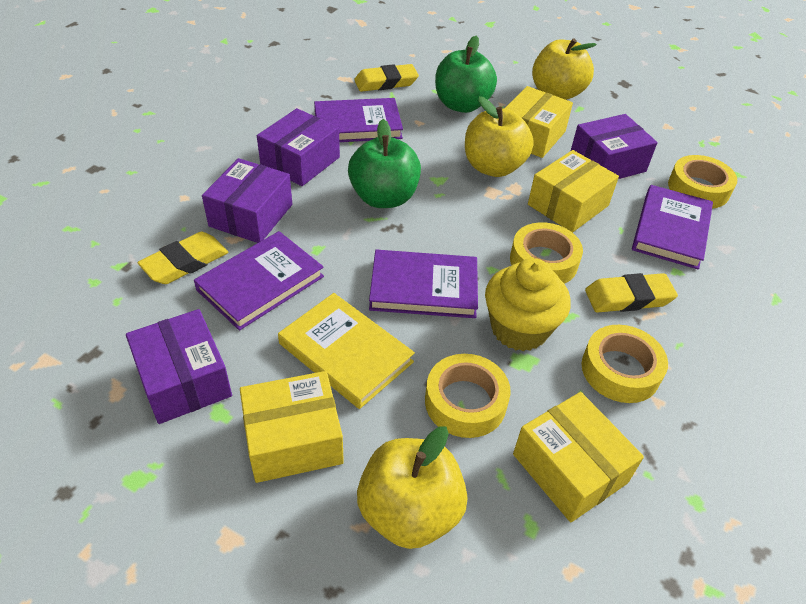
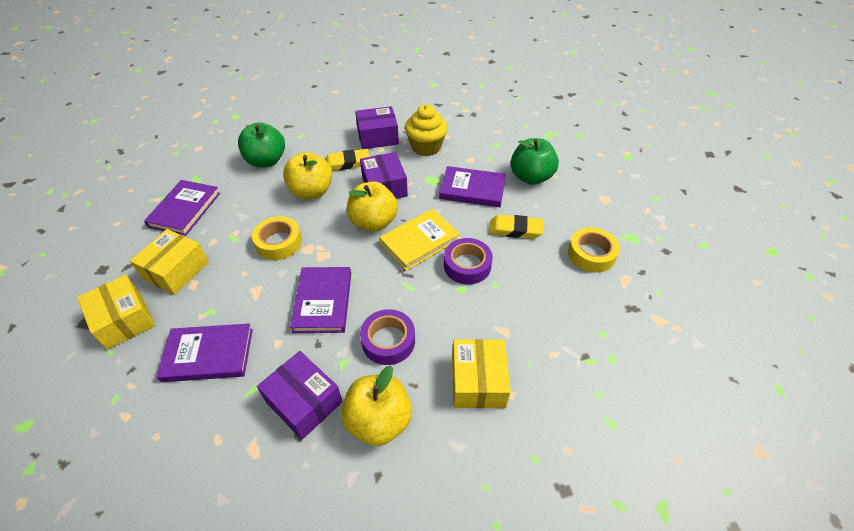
purple box: 4 -> 3
purple tape: 0 -> 2
yellow box: 4 -> 3
yellow eraser: 3 -> 2
yellow tape: 4 -> 2

